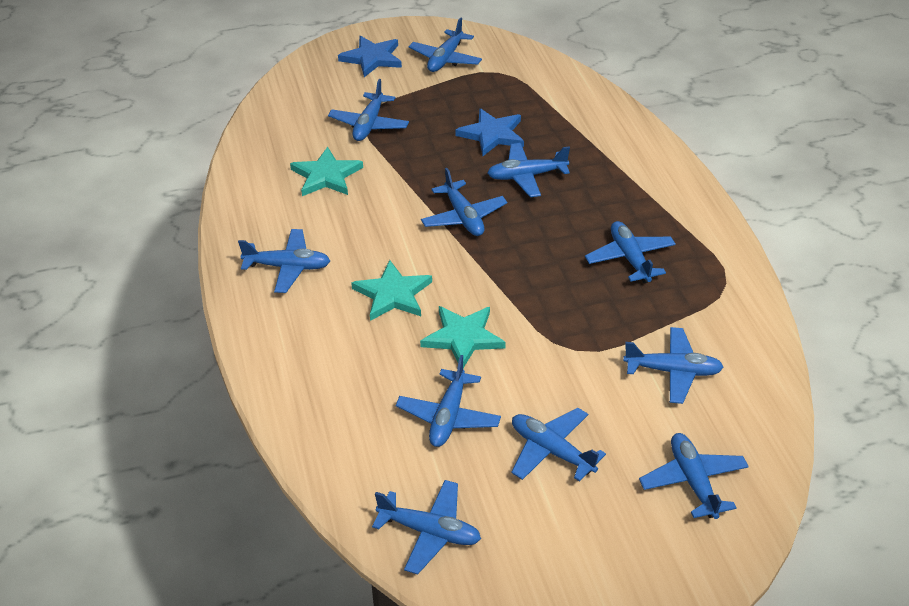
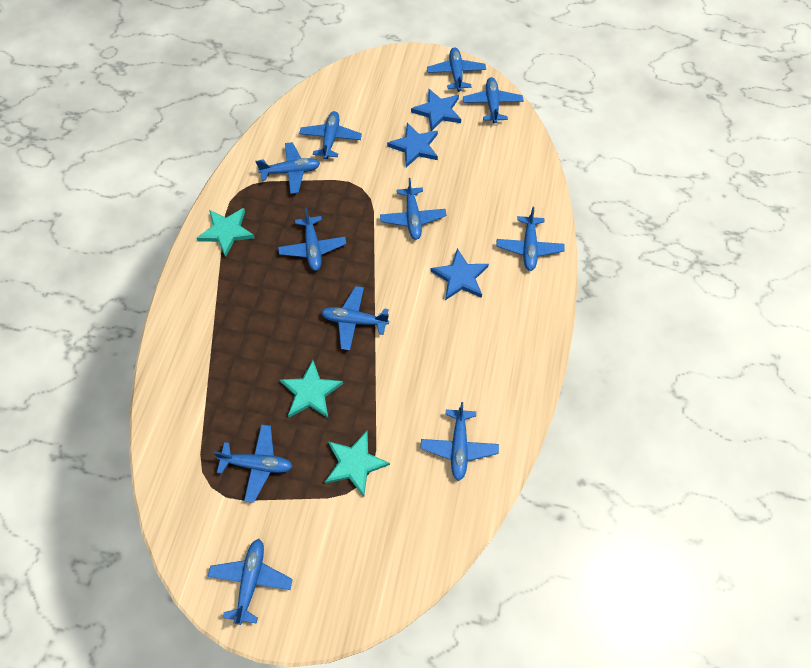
blue star: 2 -> 3

